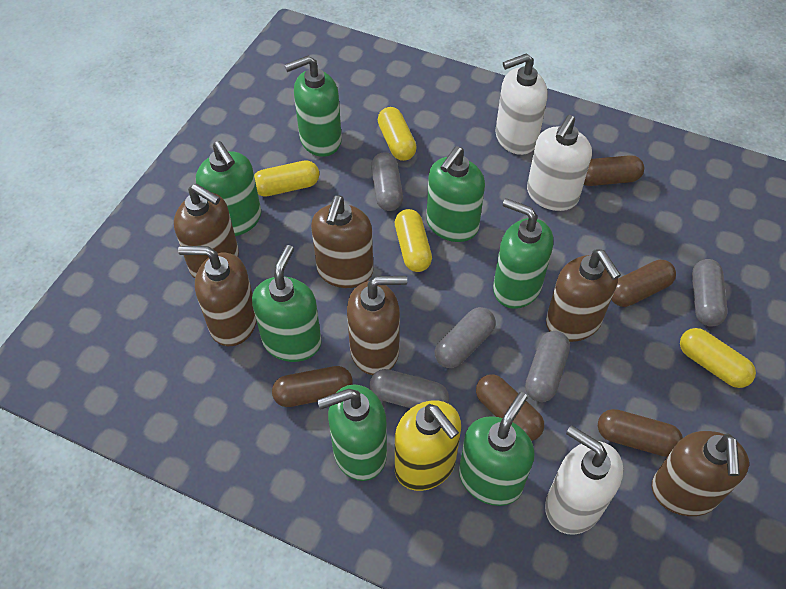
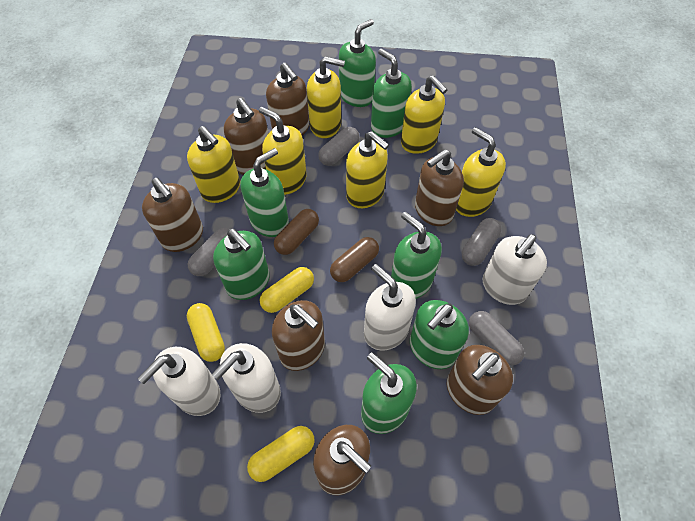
brown capsule: 5 -> 2
brown soap dispenser: 6 -> 7
grey capsule: 5 -> 4
white soap dispenser: 3 -> 4
yellow capsule: 4 -> 3
yellow soap dispenser: 1 -> 6

